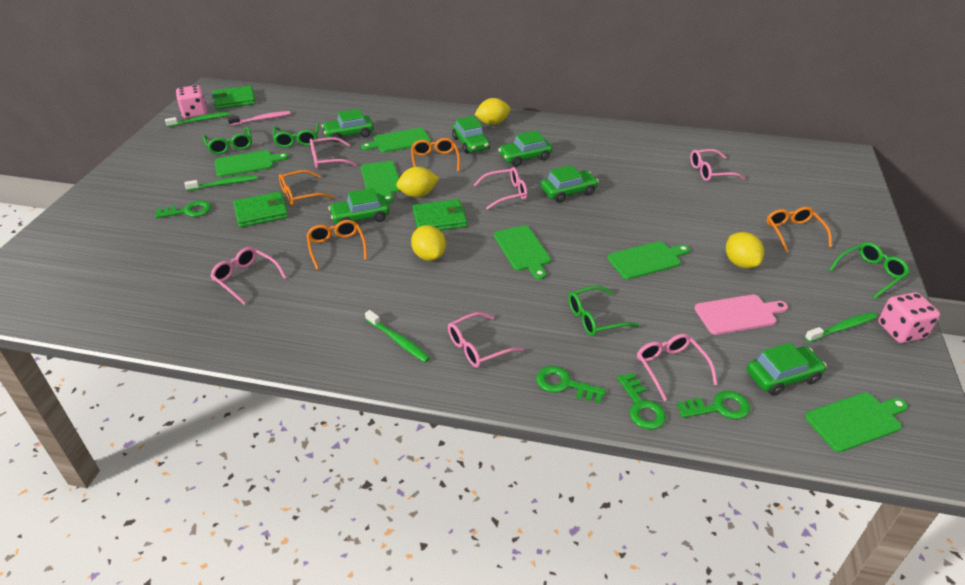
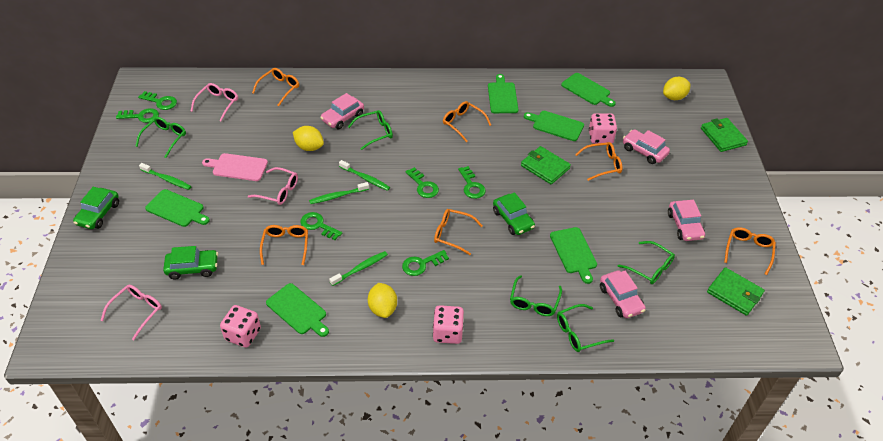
green car: 6 -> 3
green glasses: 4 -> 5
green key: 4 -> 6
orange glasses: 4 -> 6
pink car: 0 -> 4
pink dice: 2 -> 3
pink glasses: 6 -> 3
pink toothbrush: 1 -> 0
yellow lemon: 4 -> 3

